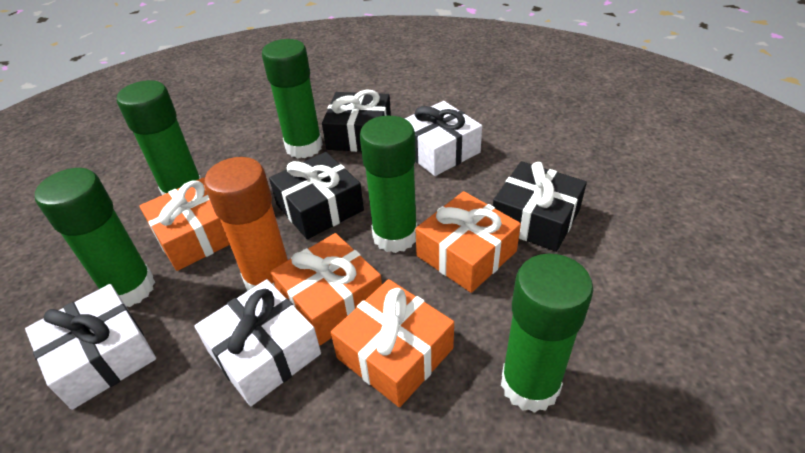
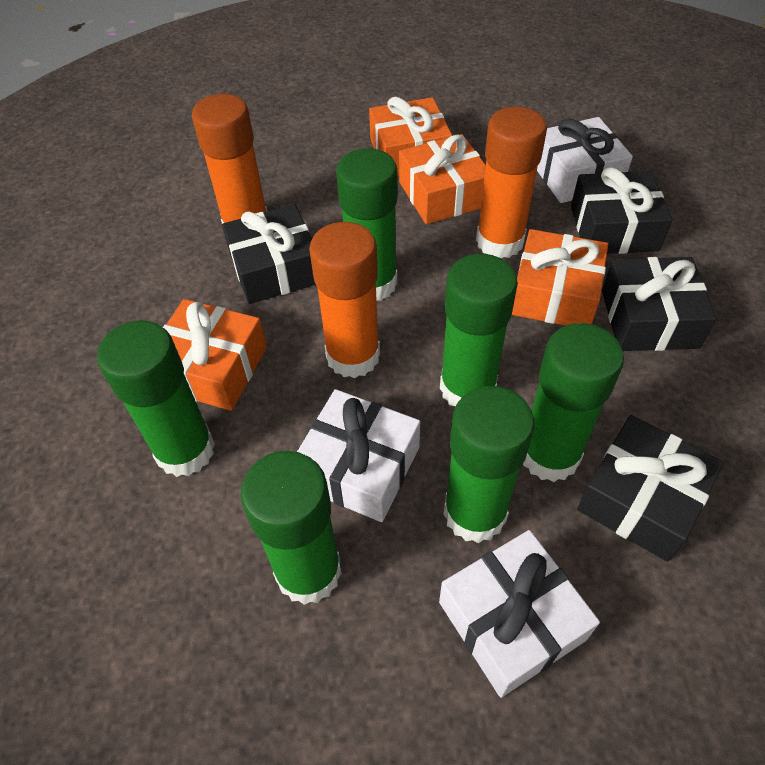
black gift: 3 -> 4
green glue stick: 5 -> 6
orange glue stick: 1 -> 3

